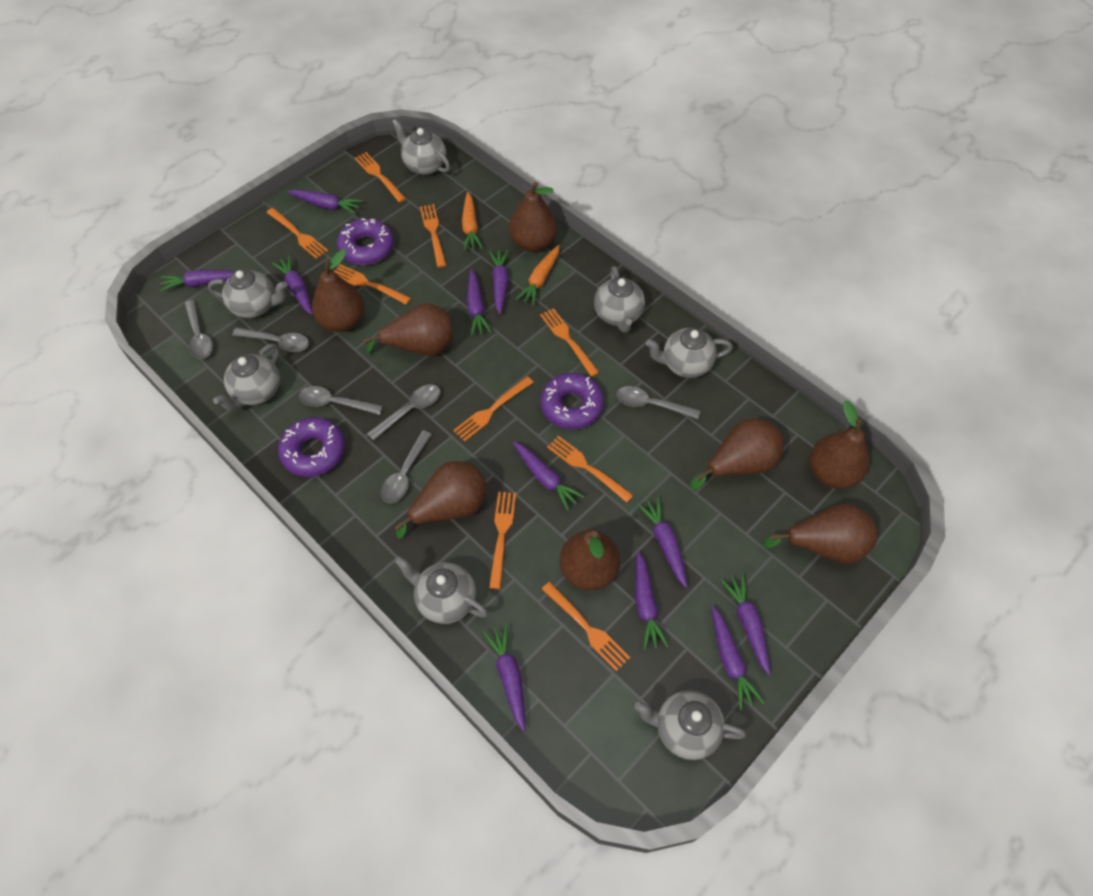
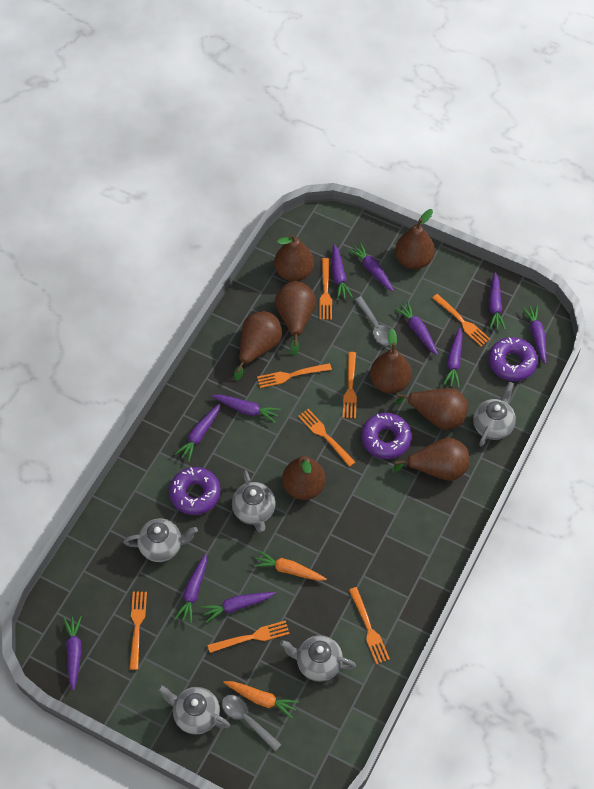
grey spoon: 6 -> 2
grey teapot: 7 -> 5
orange fork: 9 -> 8

